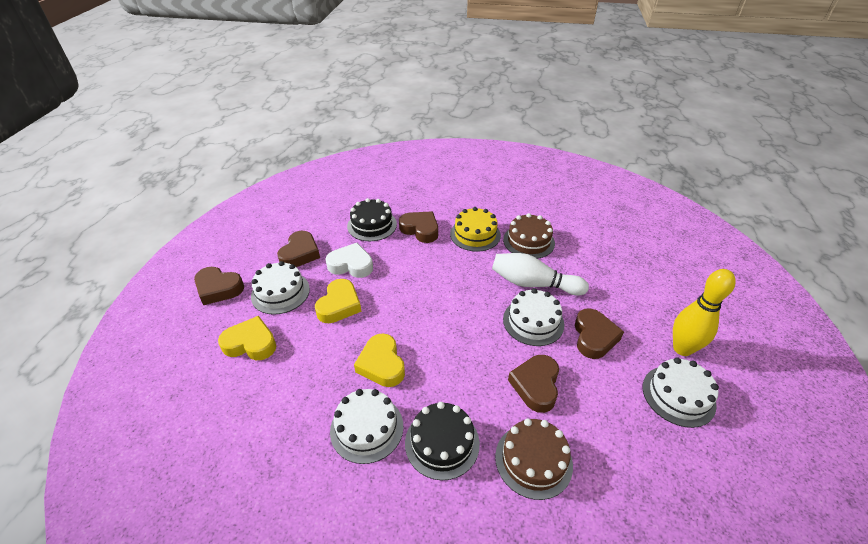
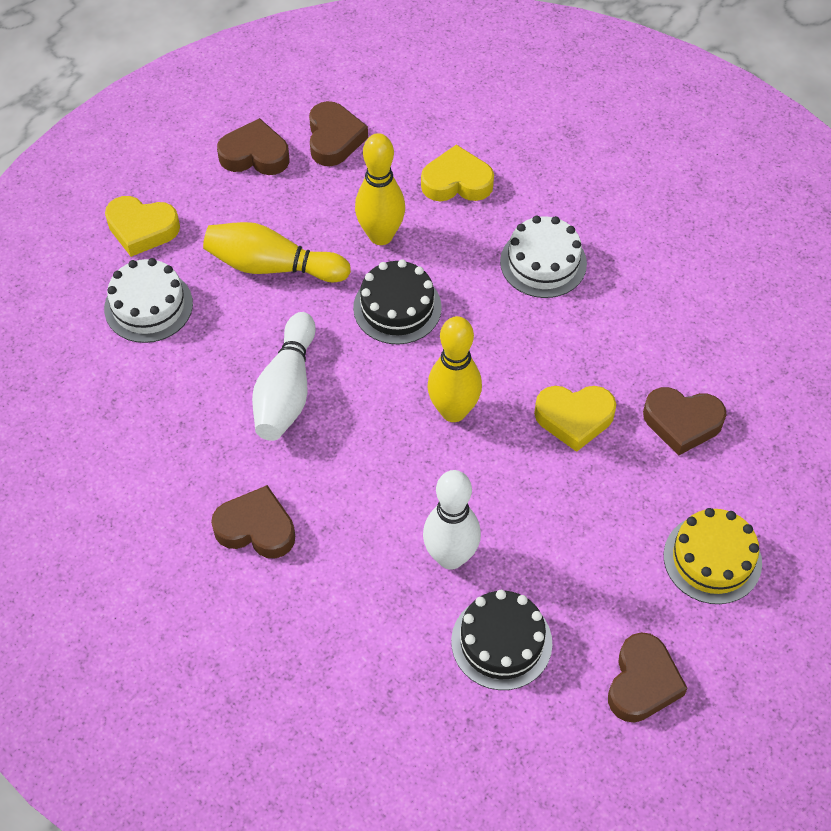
brown cake: 2 -> 0
white bowling pin: 1 -> 2
white cake: 4 -> 2
white heart: 1 -> 0
yellow bowling pin: 1 -> 3

